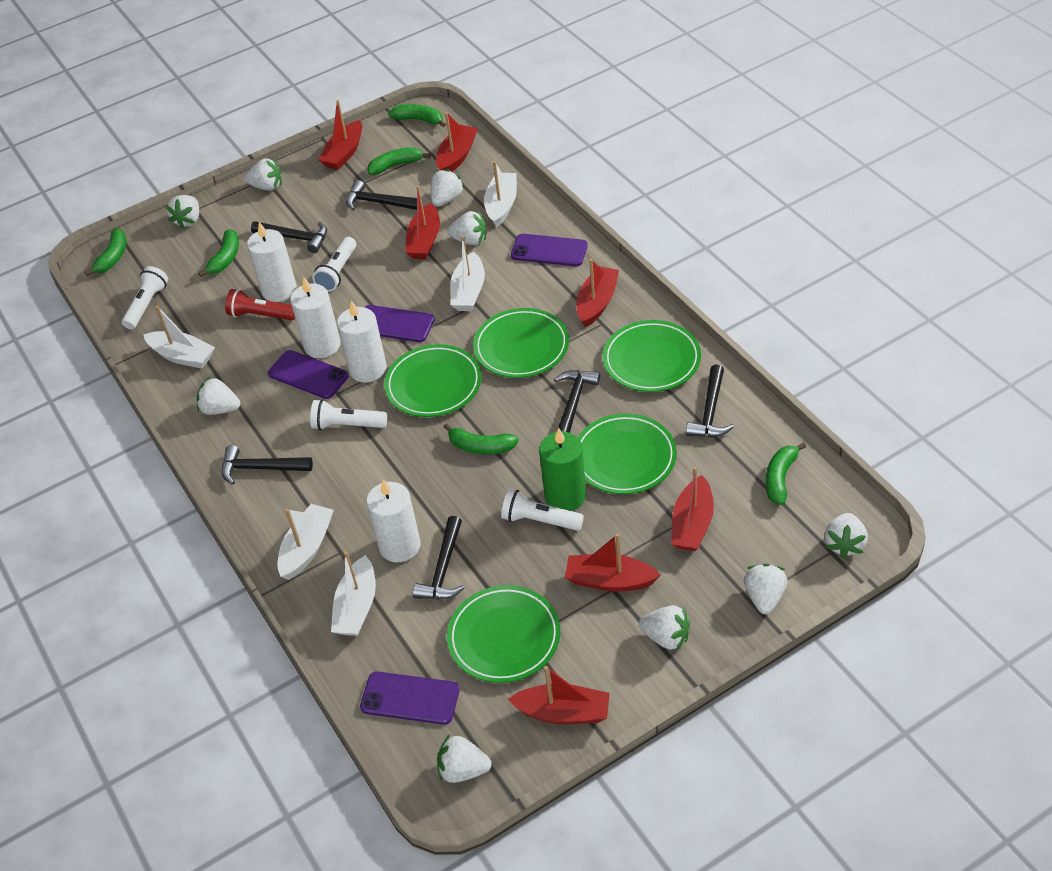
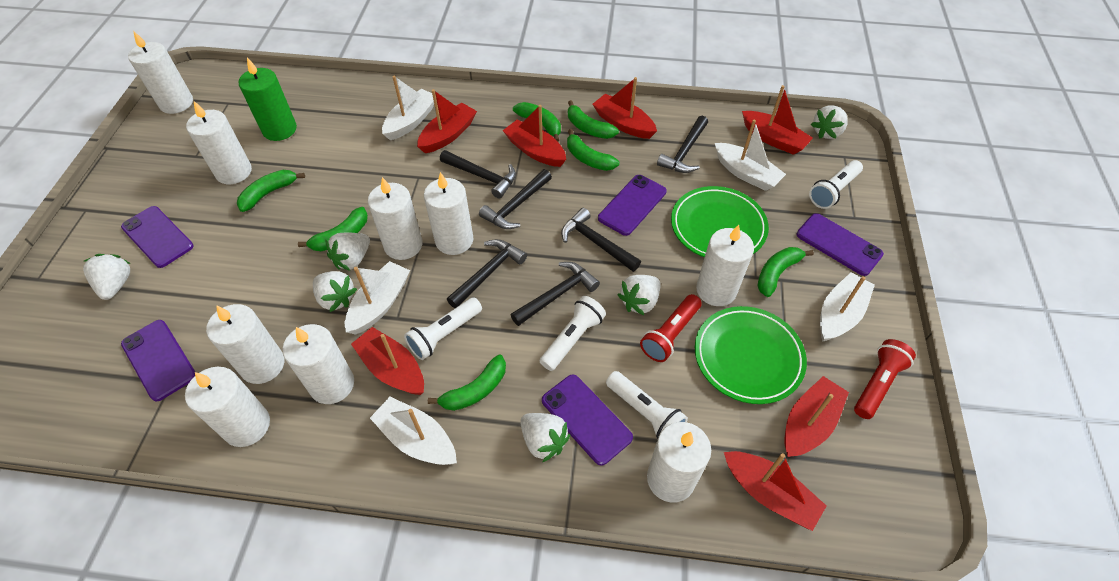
green banana: 6 -> 7
green plate: 5 -> 2
purple phone: 4 -> 5
red flashlight: 1 -> 2
white candle: 4 -> 9
white strawberry: 9 -> 6

